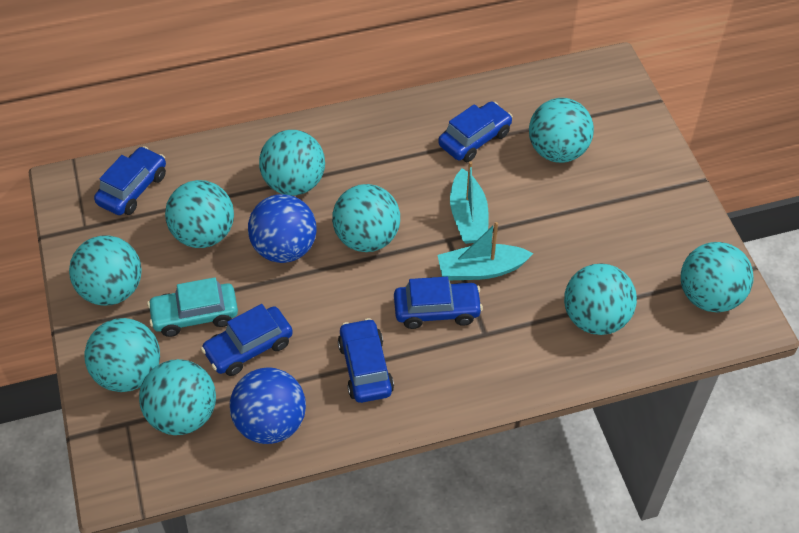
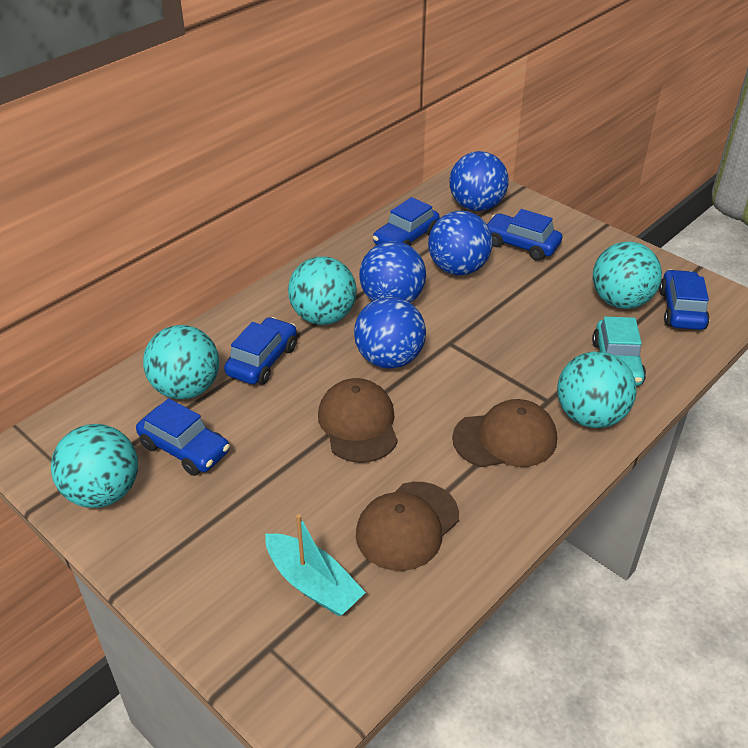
blue ball: 2 -> 4
brown cap: 0 -> 3
turquoise ball: 9 -> 5
turquoise boat: 2 -> 1

